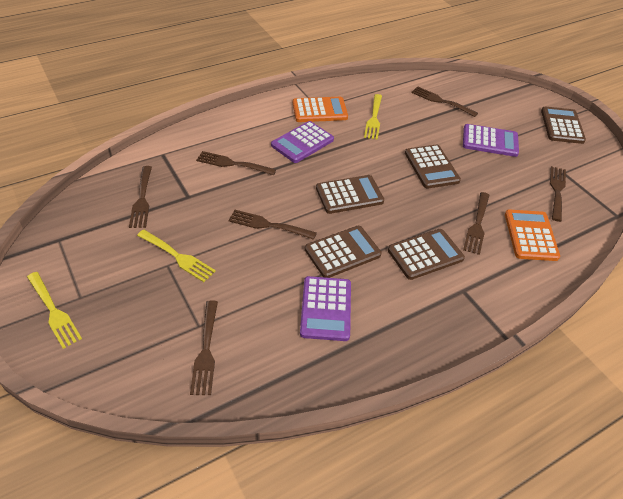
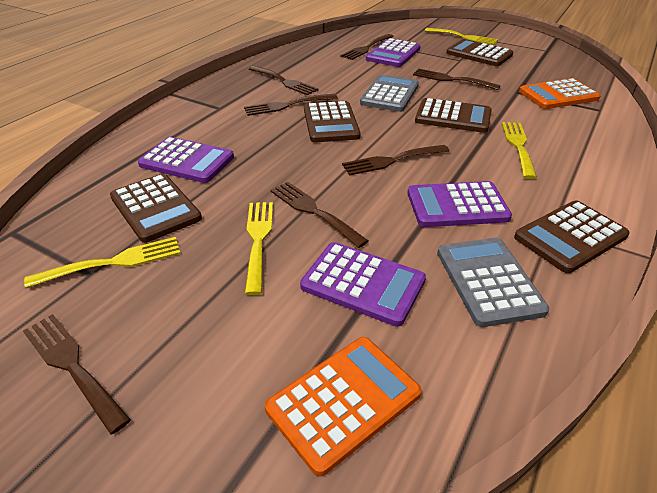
grey calculator: 0 -> 2
purple calculator: 3 -> 4
yellow fork: 3 -> 4

